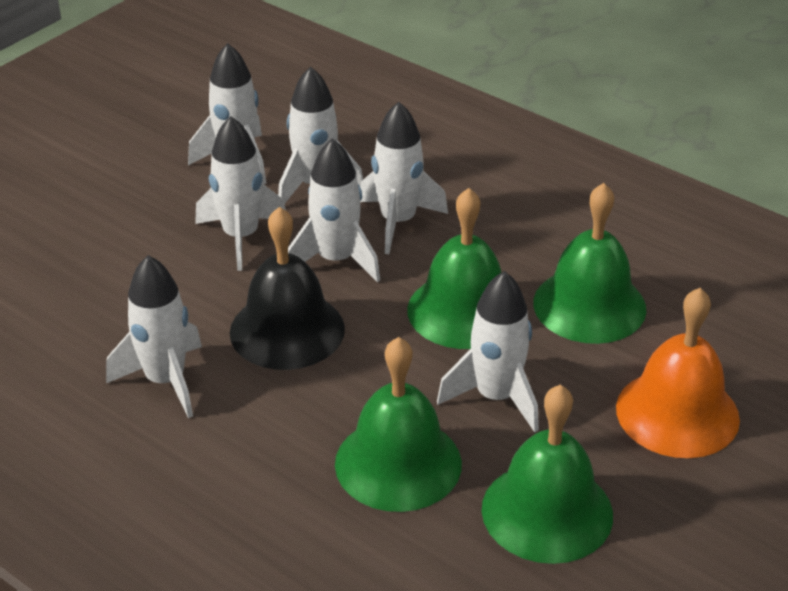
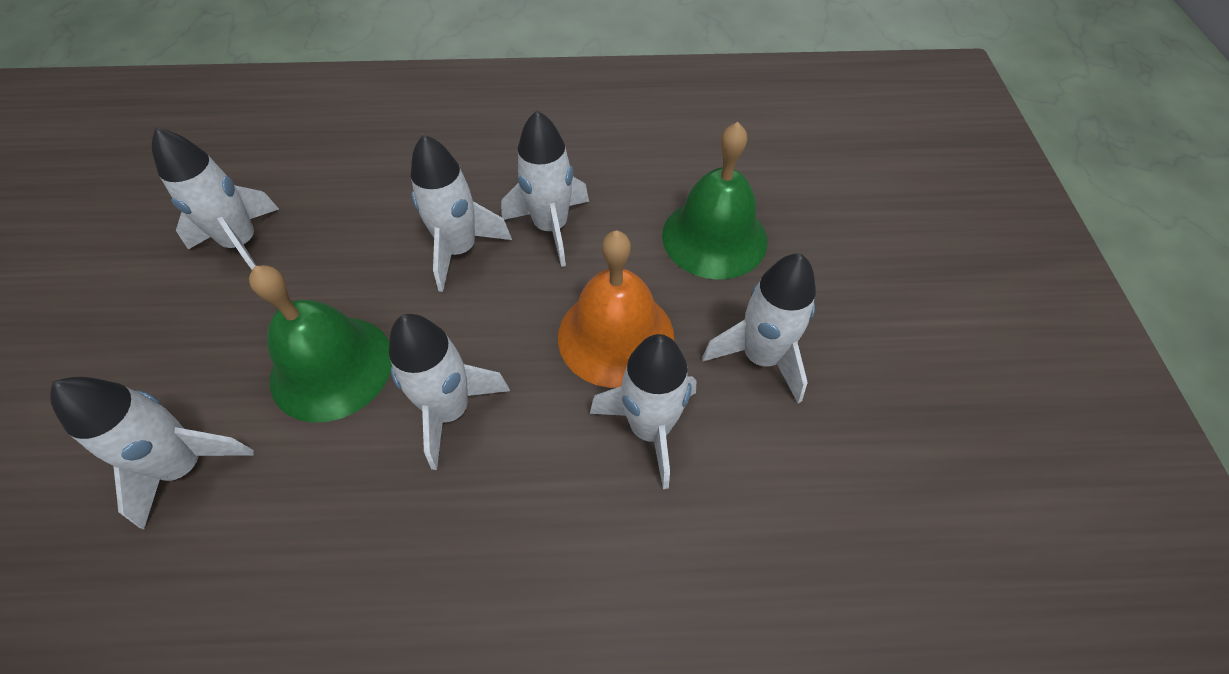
black bell: 1 -> 0
green bell: 4 -> 2

